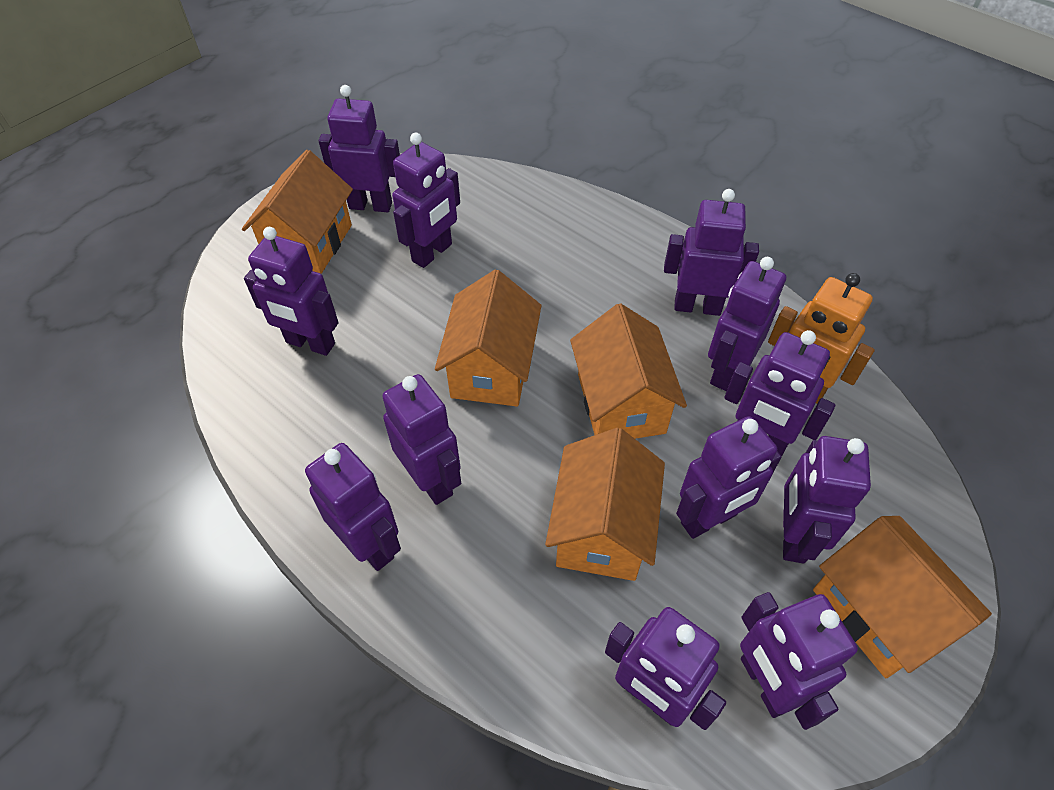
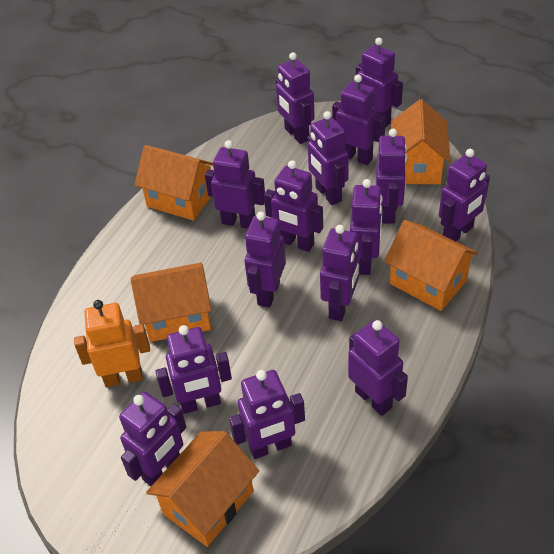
purple robot: 12 -> 15

